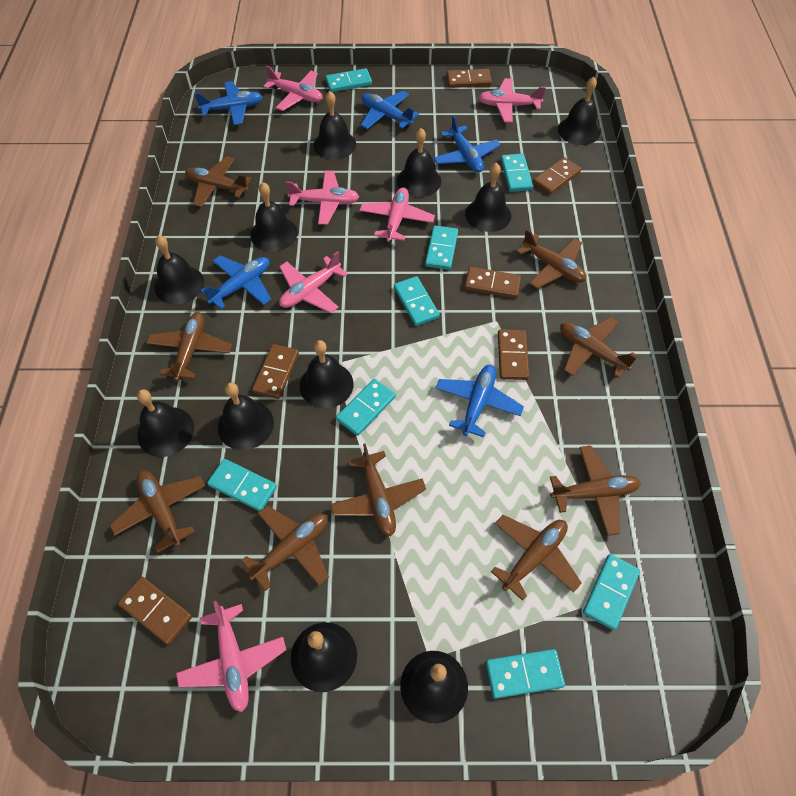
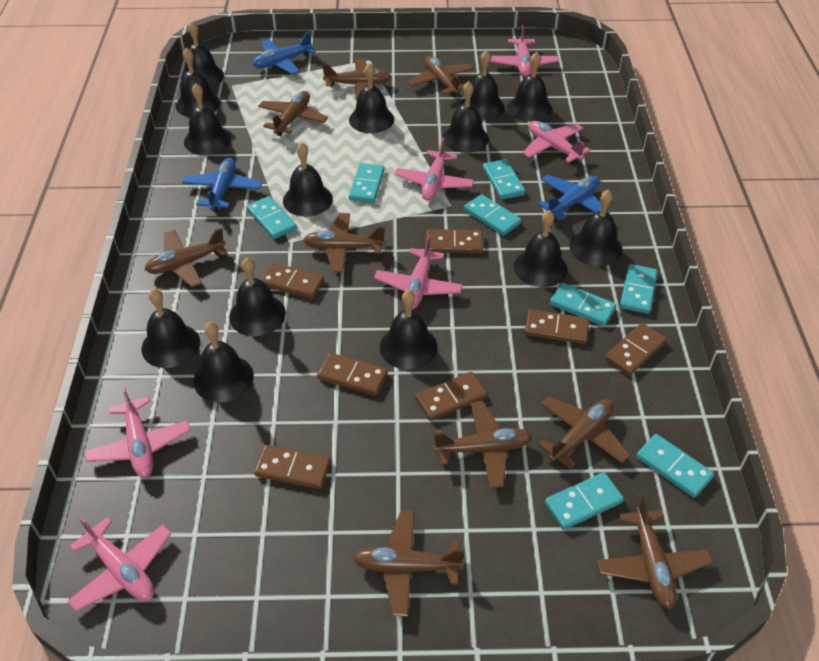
black bell: 11 -> 14
blue plane: 5 -> 3
brown domino: 6 -> 7

